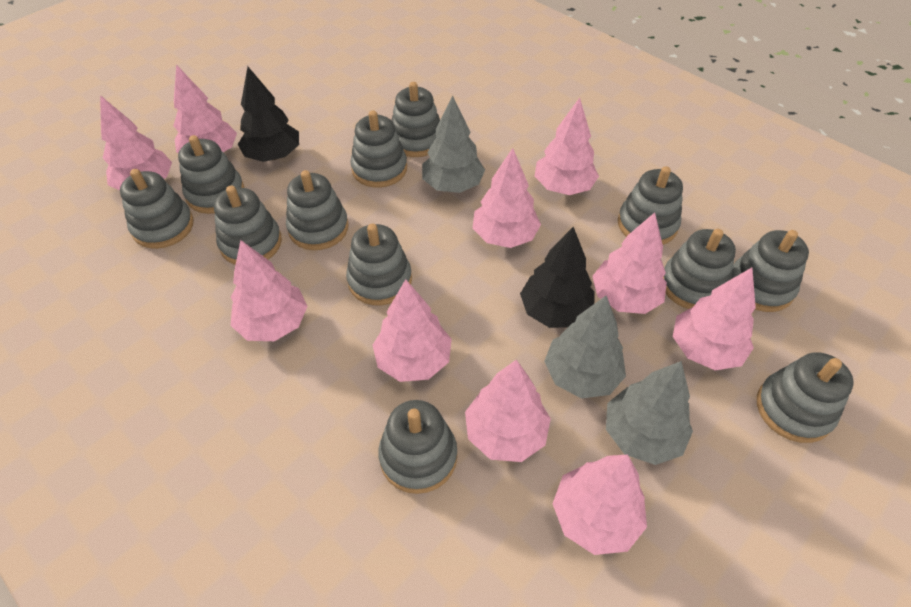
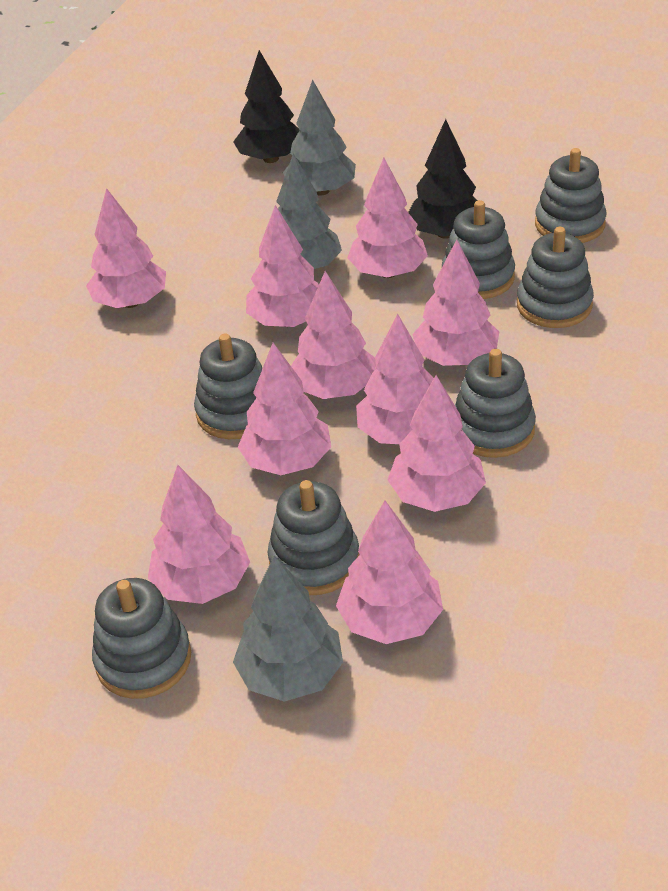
grey stacking toy: 12 -> 7

